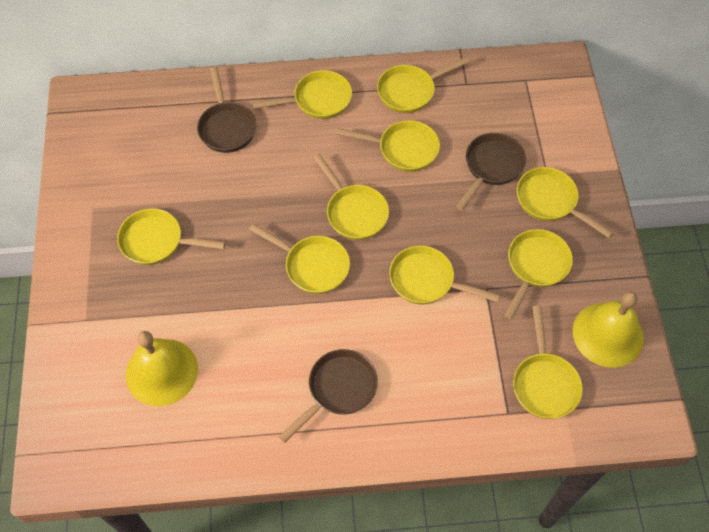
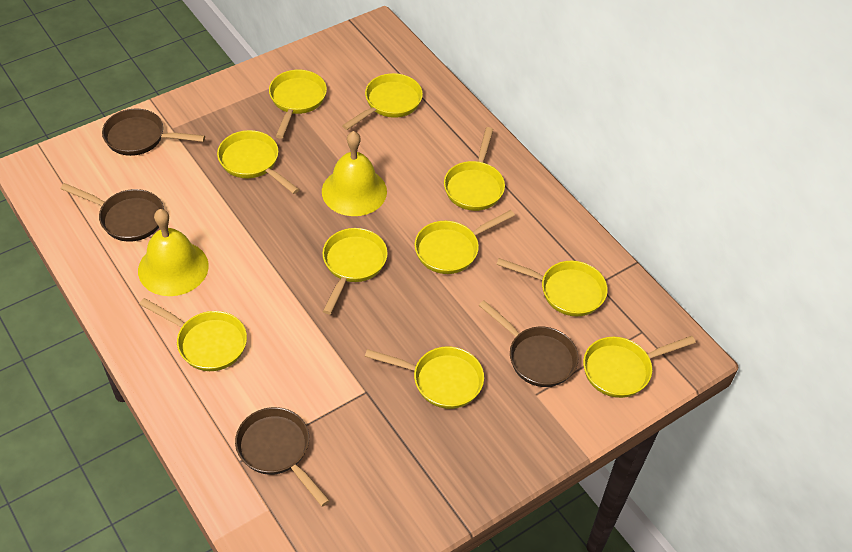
brown pan: 3 -> 4

